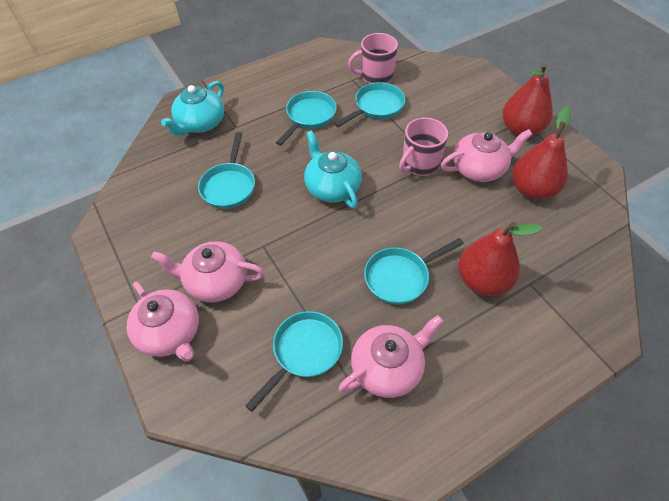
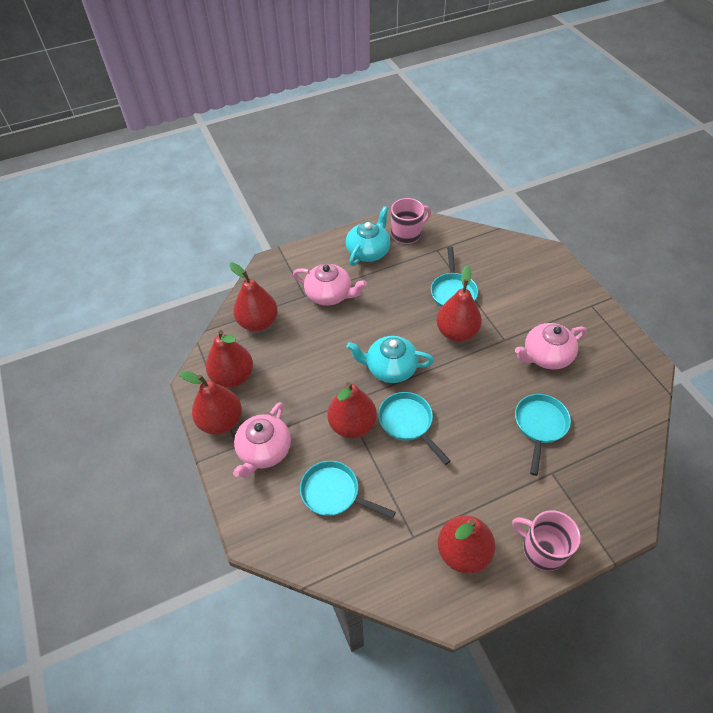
pink teapot: 4 -> 3
red pear: 3 -> 6
turquoise pan: 5 -> 4

